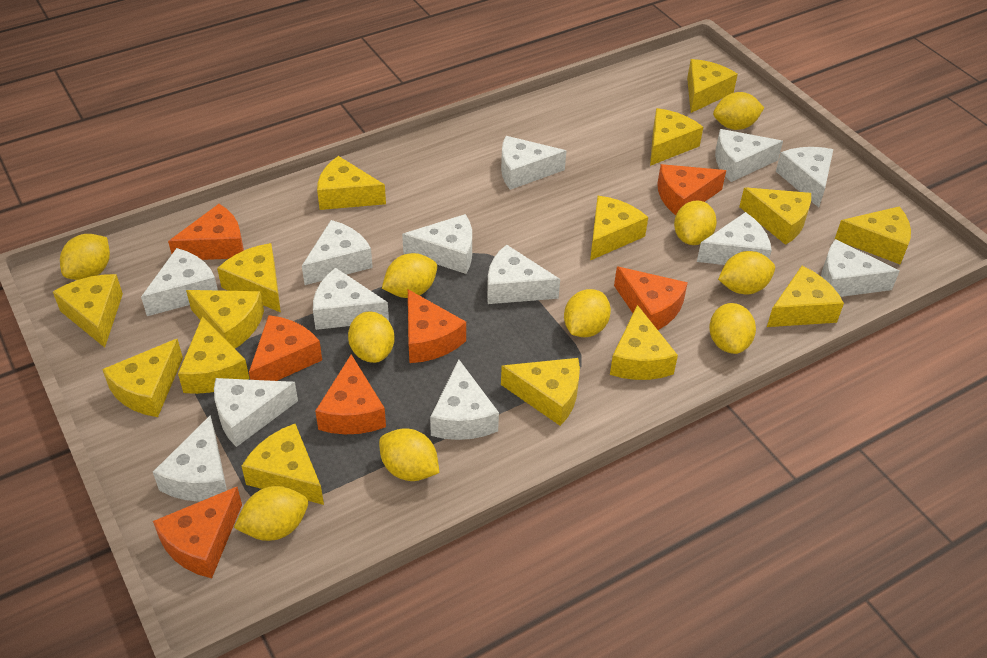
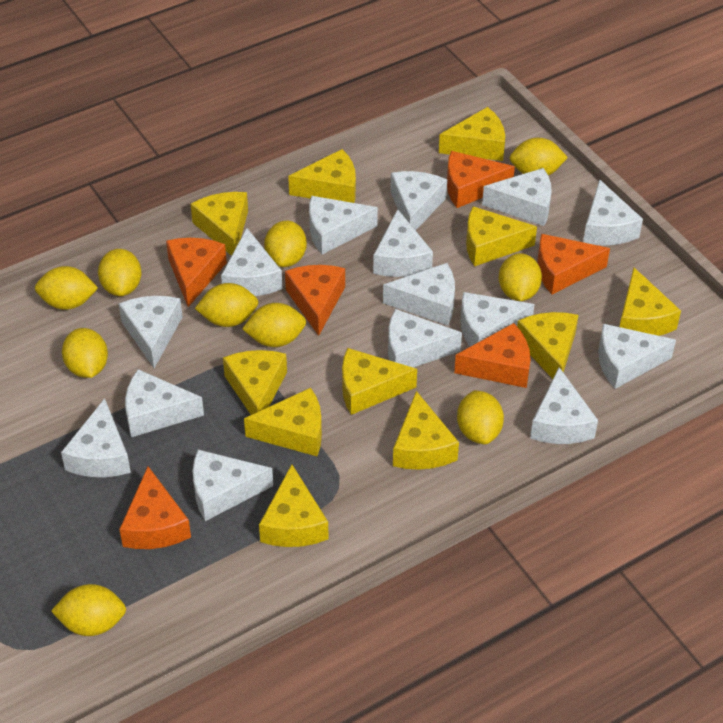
orange cheese: 7 -> 6
white cheese: 13 -> 15
yellow cheese: 15 -> 11

